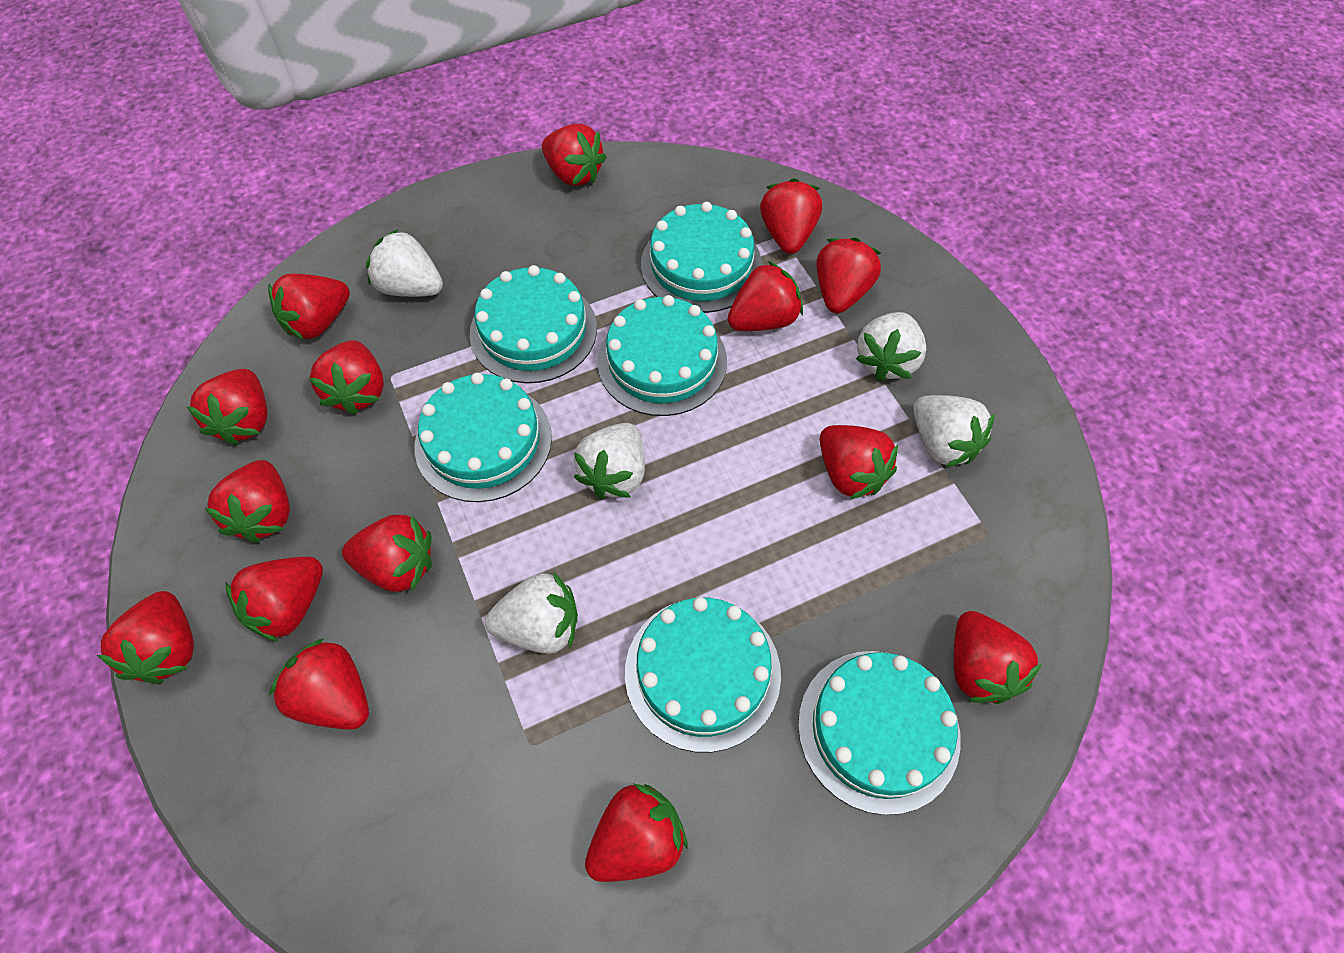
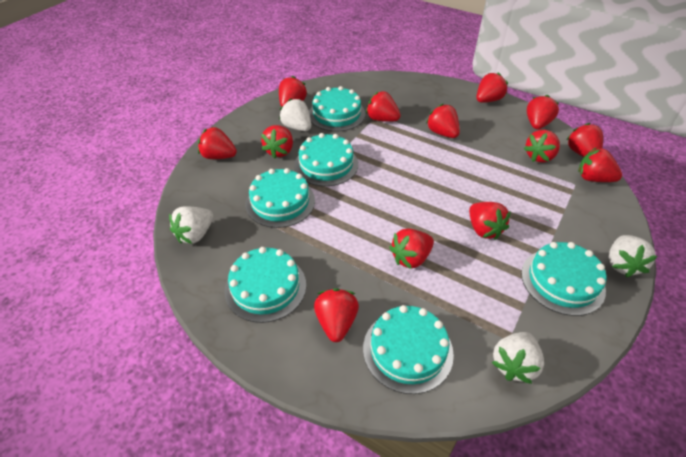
red strawberry: 15 -> 13
white strawberry: 5 -> 4

